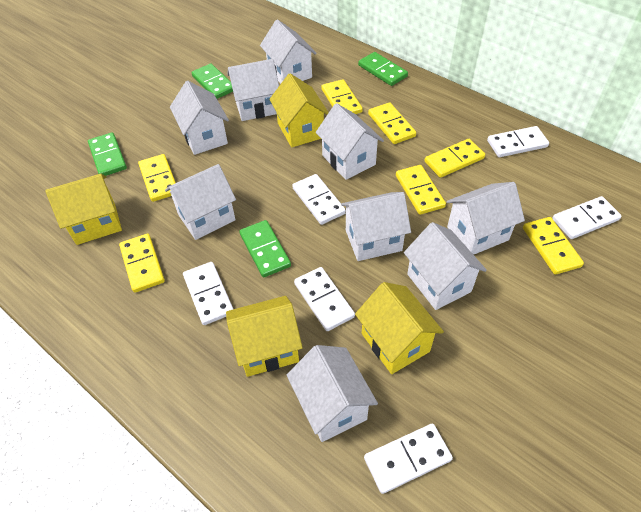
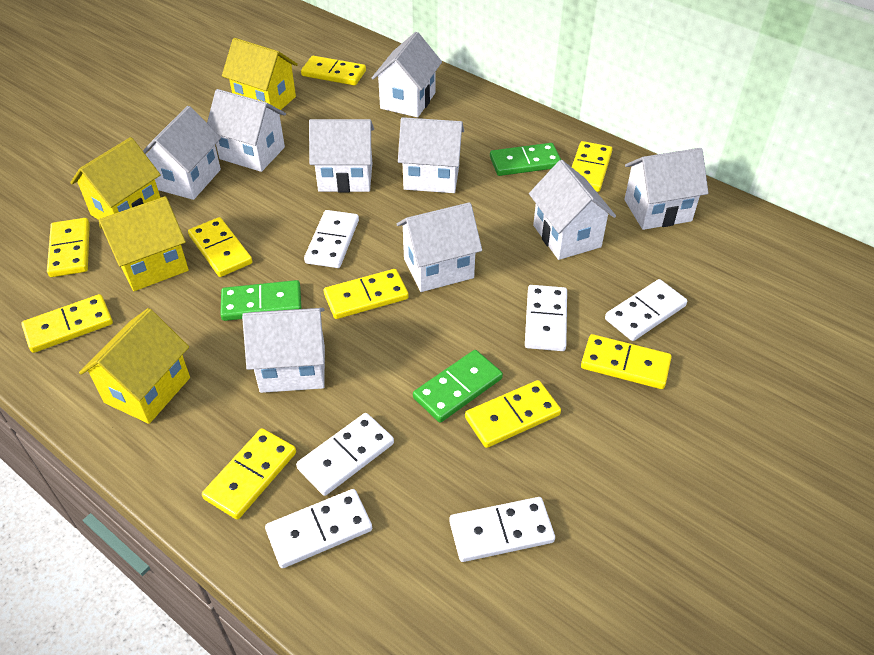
green domino: 4 -> 3
yellow domino: 7 -> 9

